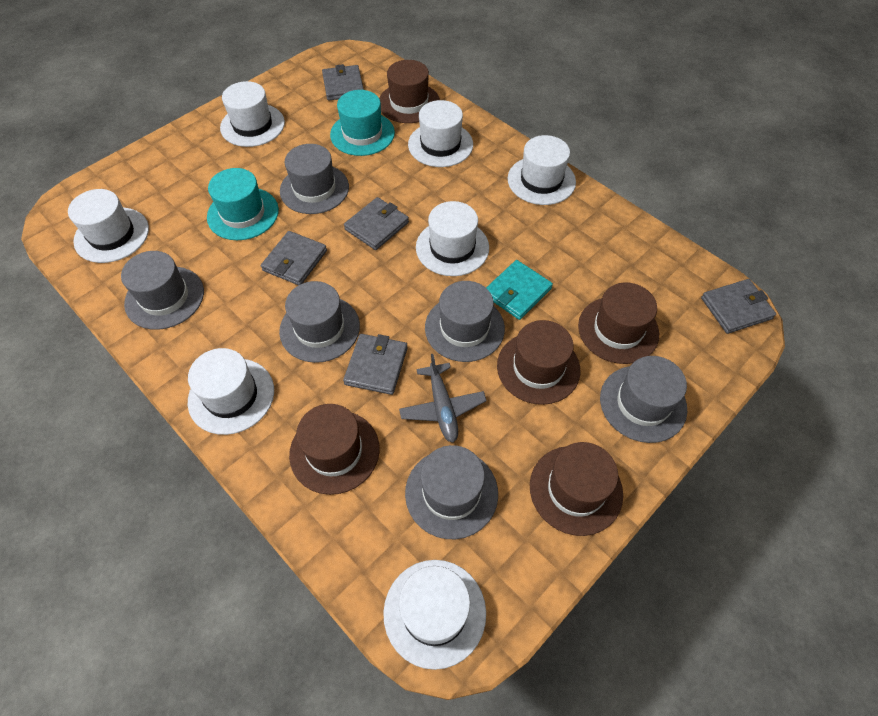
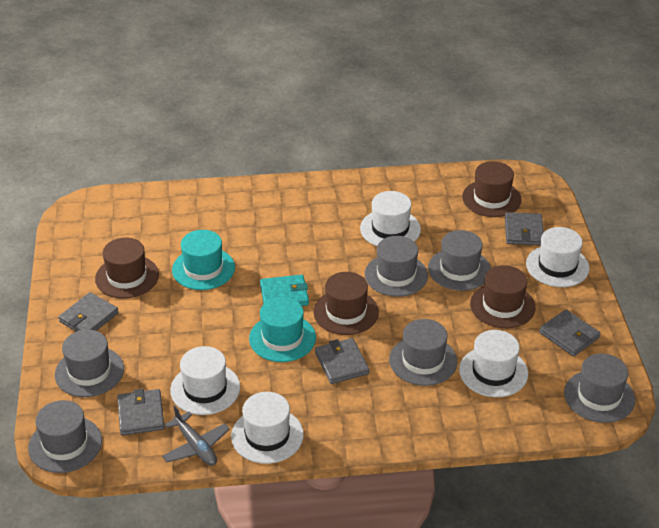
brown hat: 5 -> 4
white hat: 7 -> 5

